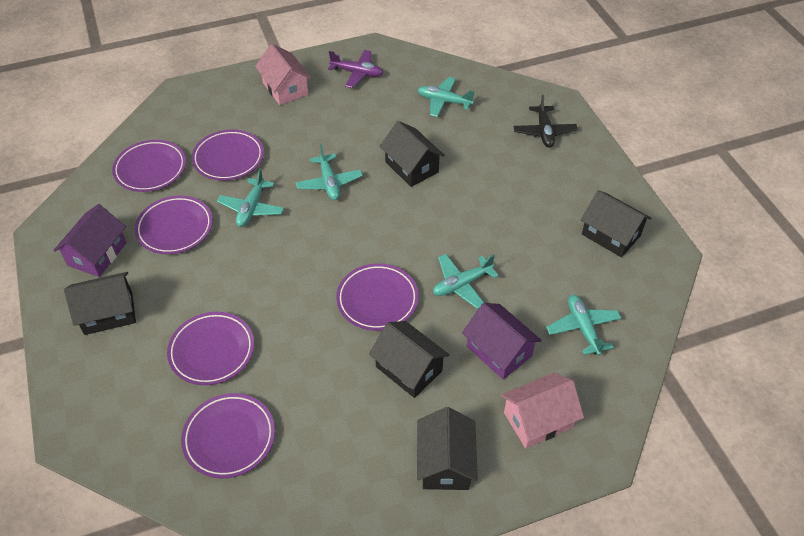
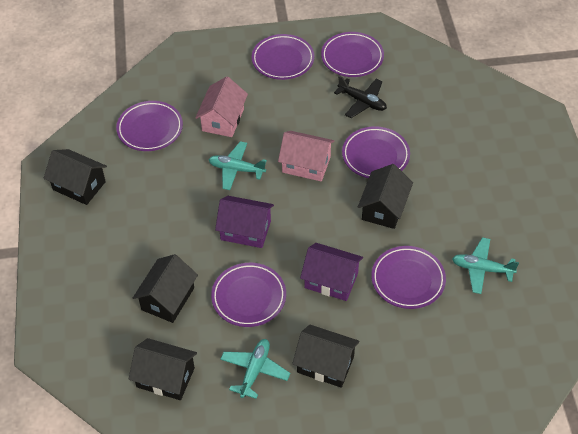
purple plane: 1 -> 0
turquoise plane: 5 -> 3

